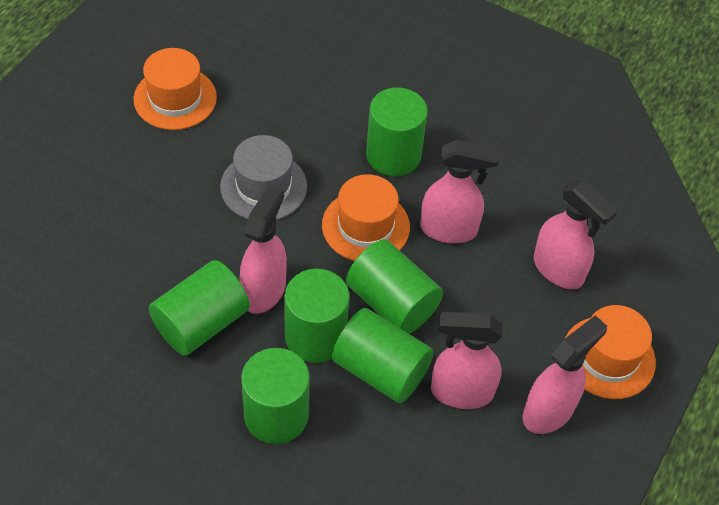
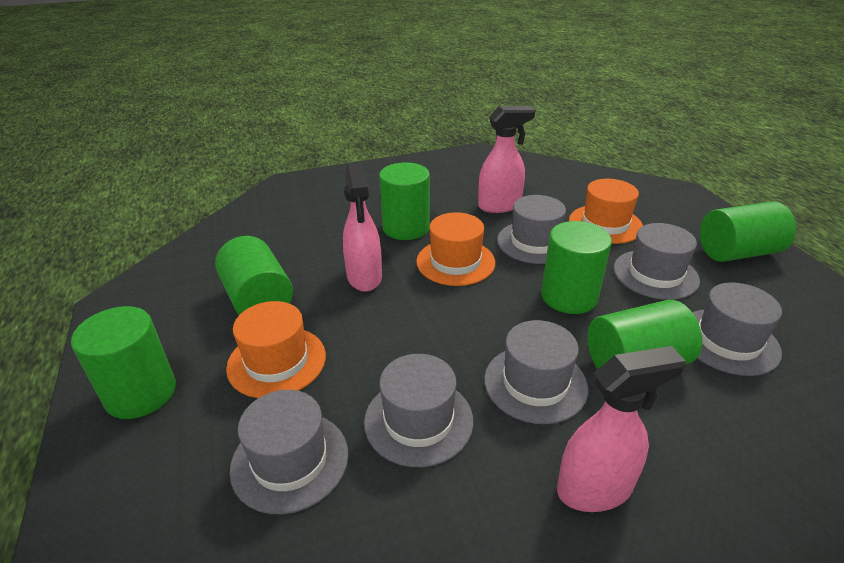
grey hat: 1 -> 6
pink spray bottle: 5 -> 3

